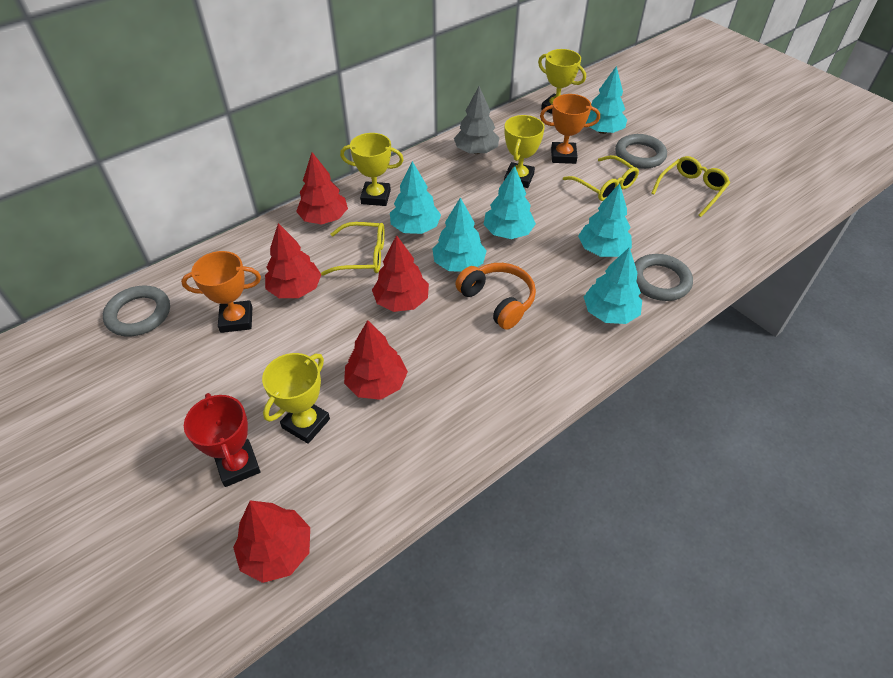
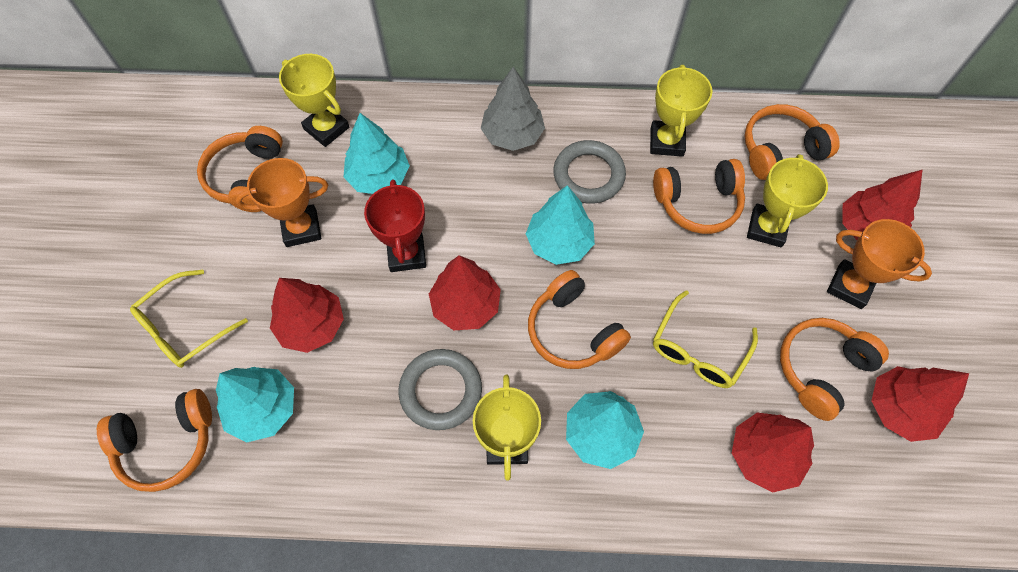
grey ring: 3 -> 2
orange headphones: 1 -> 6
turquoise tree: 6 -> 4
yellow glasses: 3 -> 2

